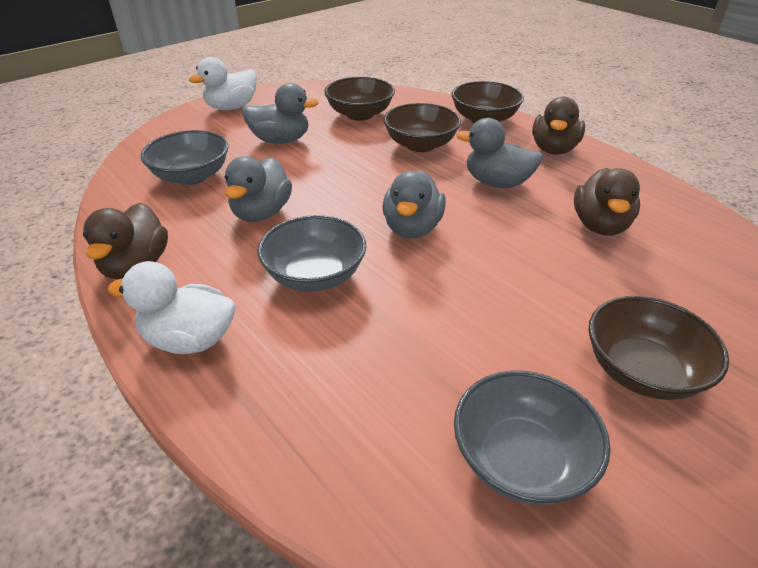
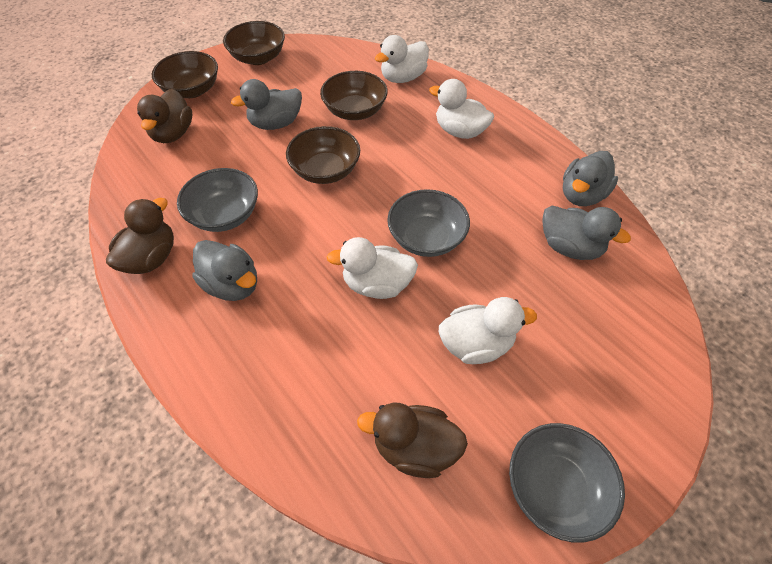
white duck: 2 -> 4

